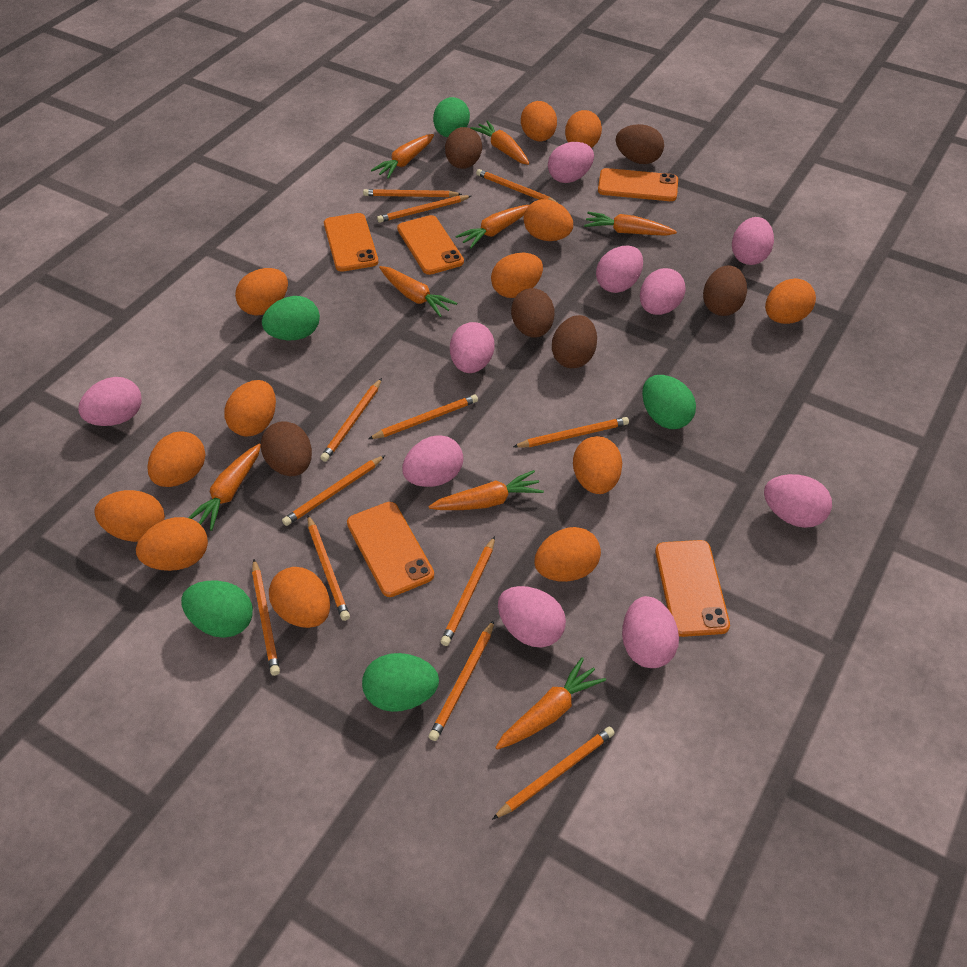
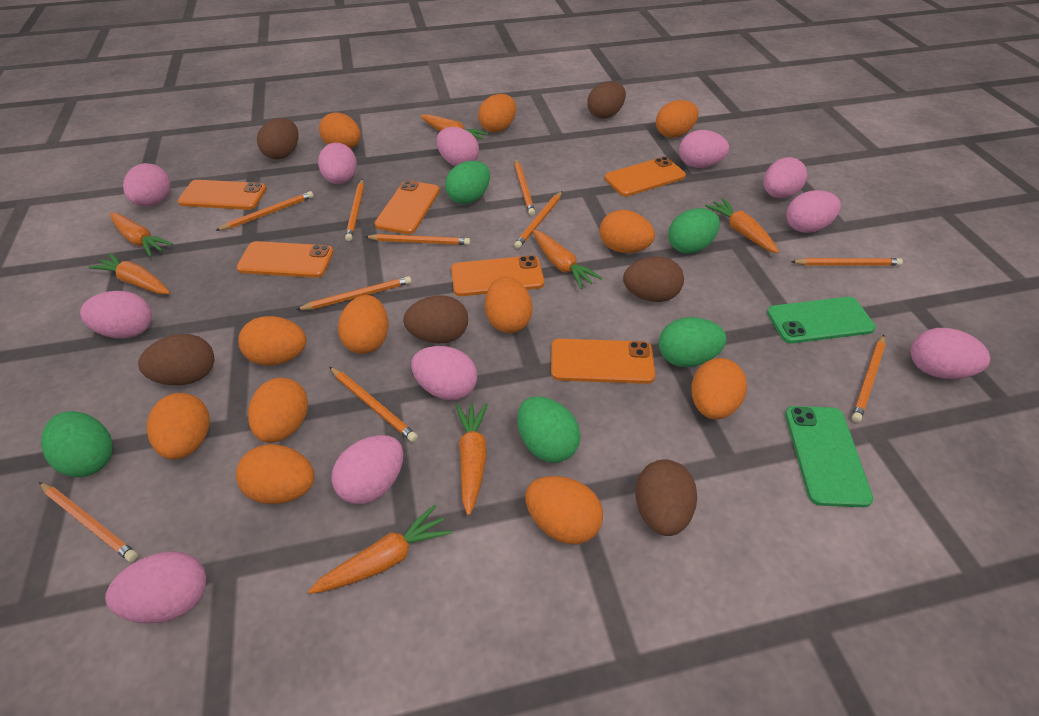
green phone: 0 -> 2
orange carrot: 8 -> 7
orange egg: 13 -> 12
orange pencil: 12 -> 10
orange phone: 5 -> 6
pink egg: 10 -> 11

